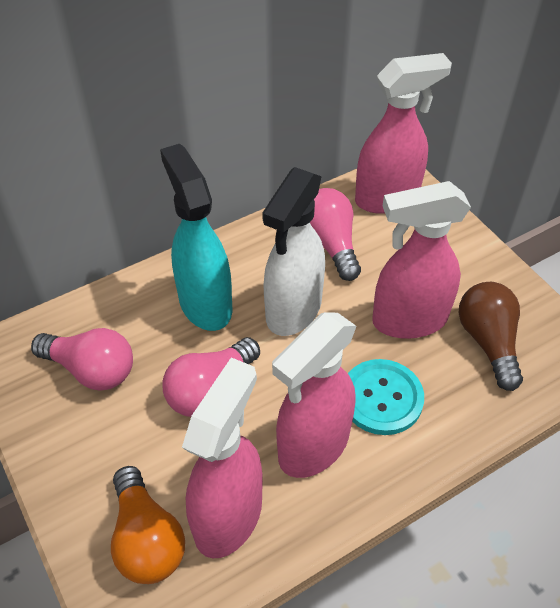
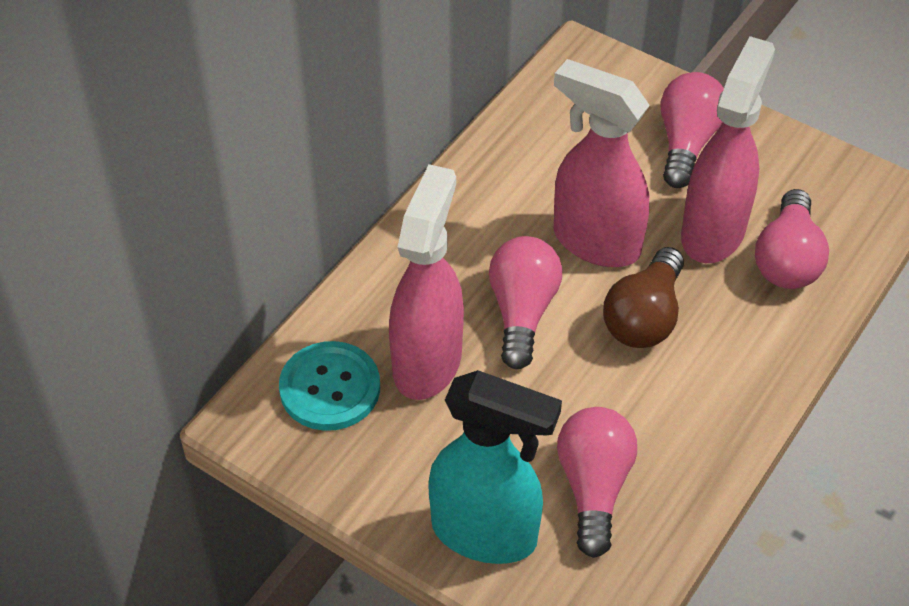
orange light bulb: 1 -> 0
pink light bulb: 3 -> 4
pink spray bottle: 4 -> 3
white spray bottle: 1 -> 0

